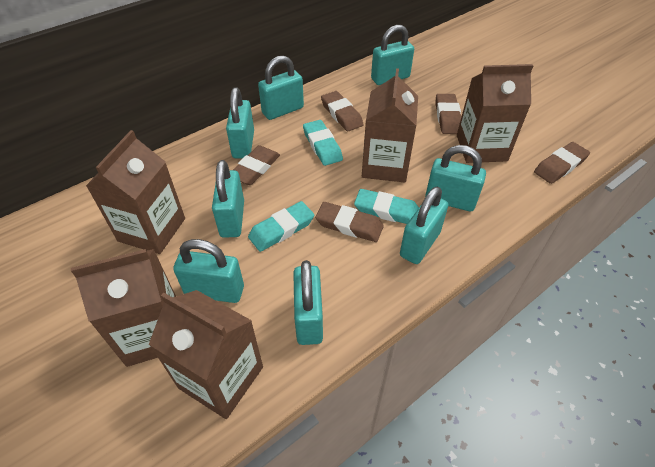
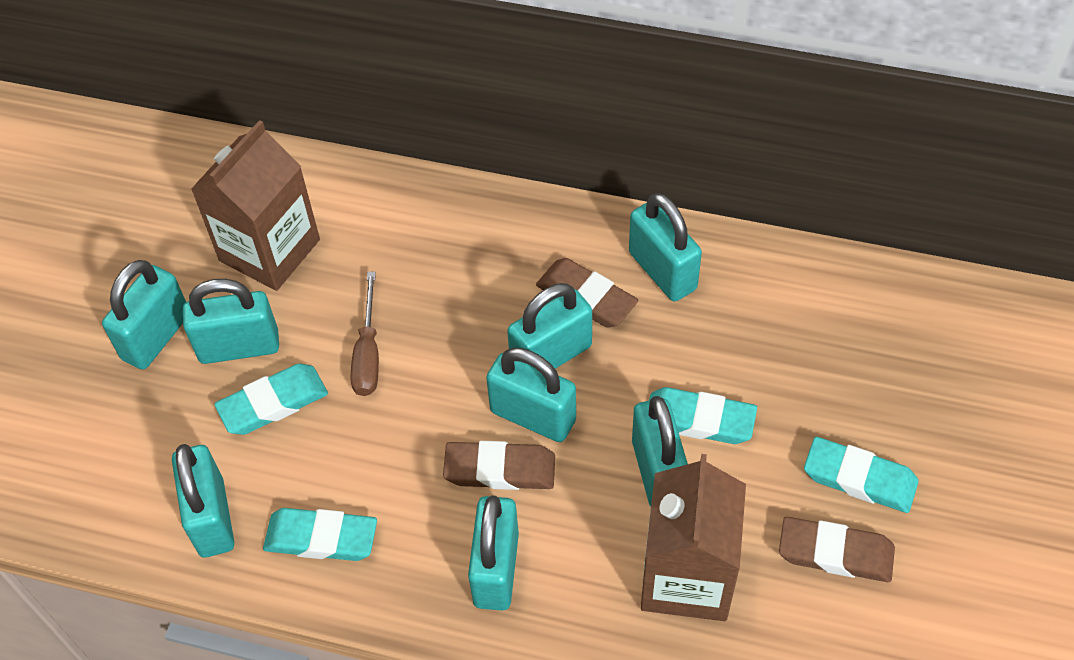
brown carton: 5 -> 2
brown eraser: 5 -> 3
brown screwdriver: 0 -> 1
turquoise eraser: 3 -> 4

